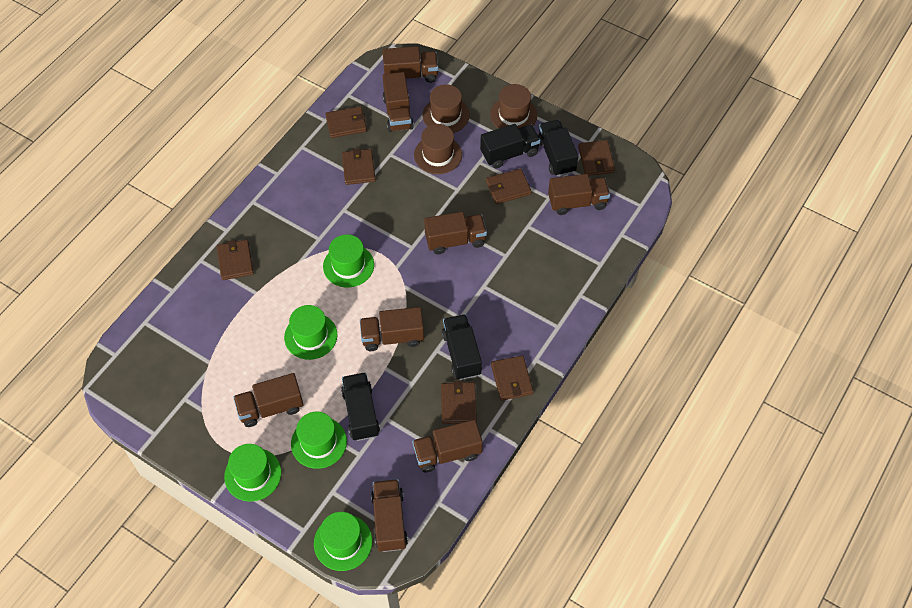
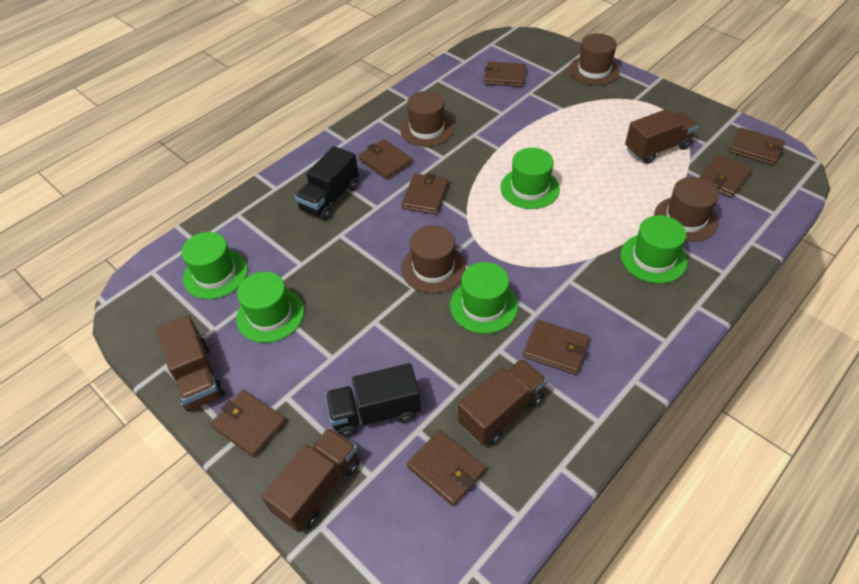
black truck: 4 -> 2
brown hat: 3 -> 4
brown truck: 8 -> 4
brown wallet: 7 -> 8

